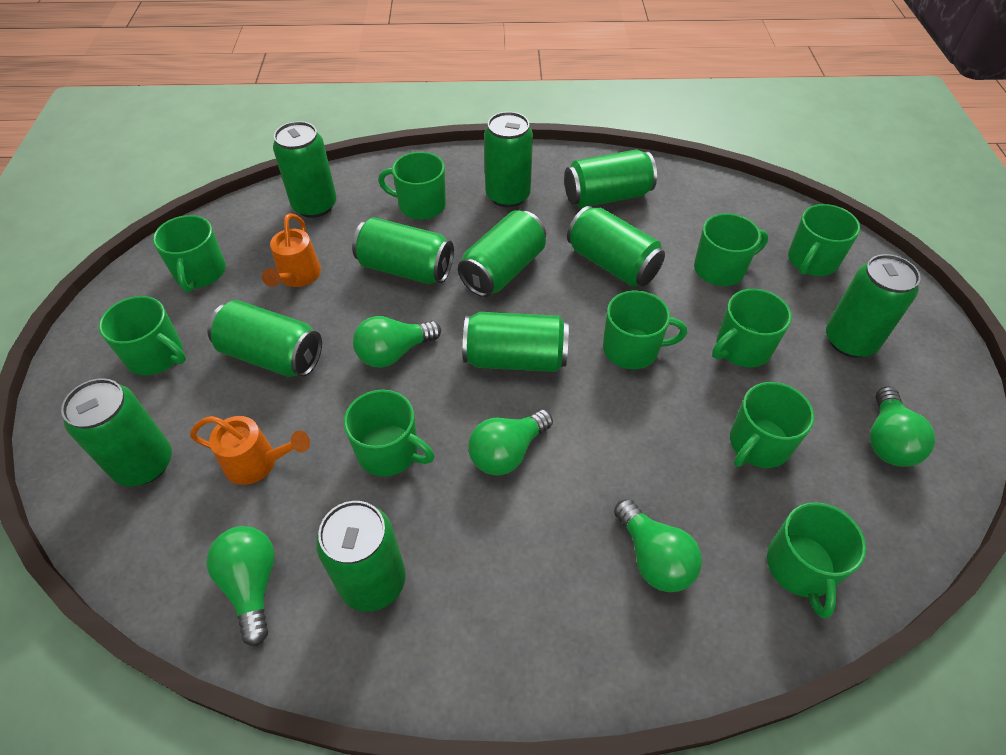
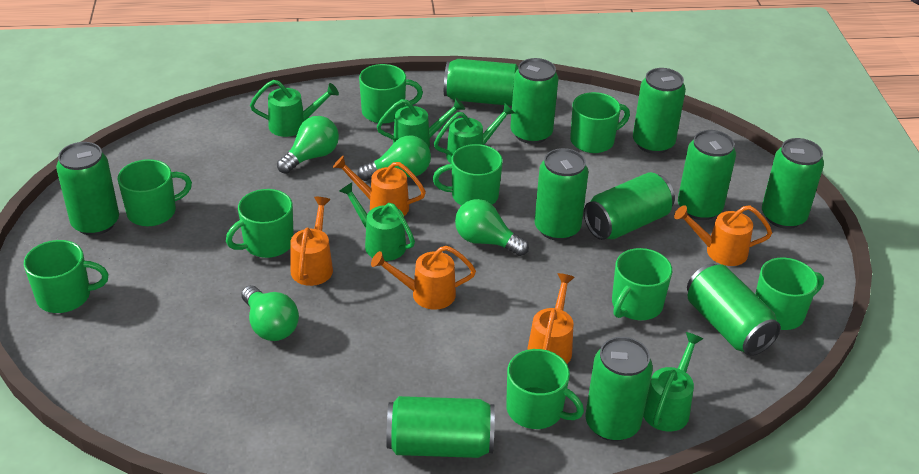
green light bulb: 5 -> 4
green mug: 10 -> 9
green watering can: 0 -> 5
orange watering can: 2 -> 5

